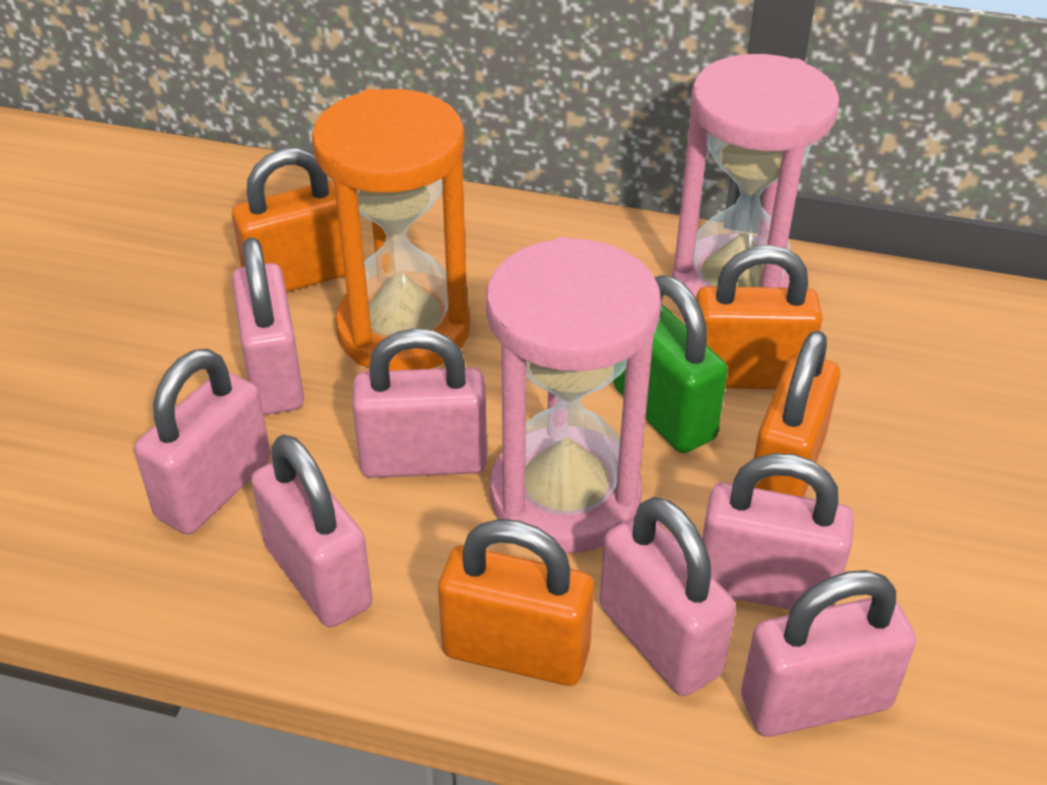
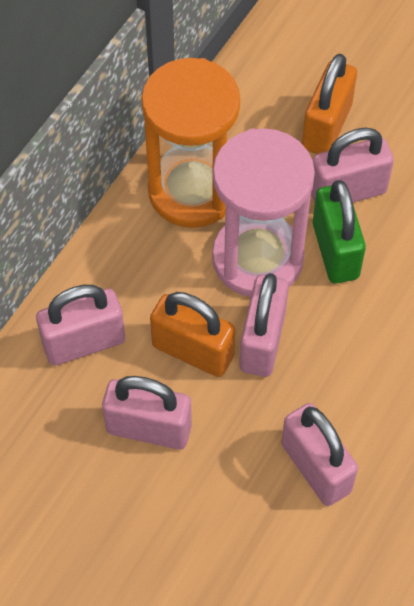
orange padlock: 4 -> 2
pink hourglass: 2 -> 1
pink padlock: 7 -> 5

